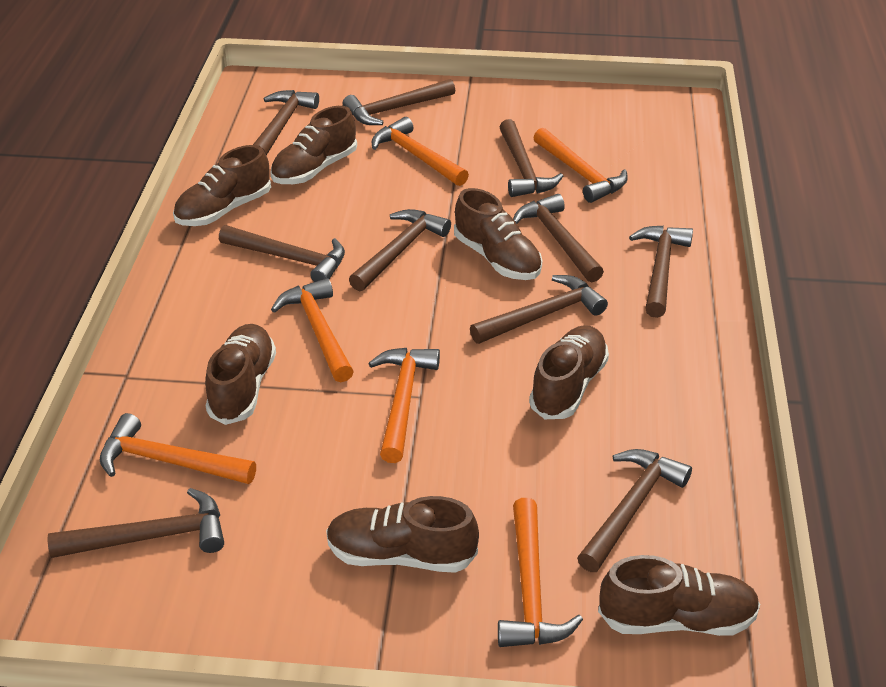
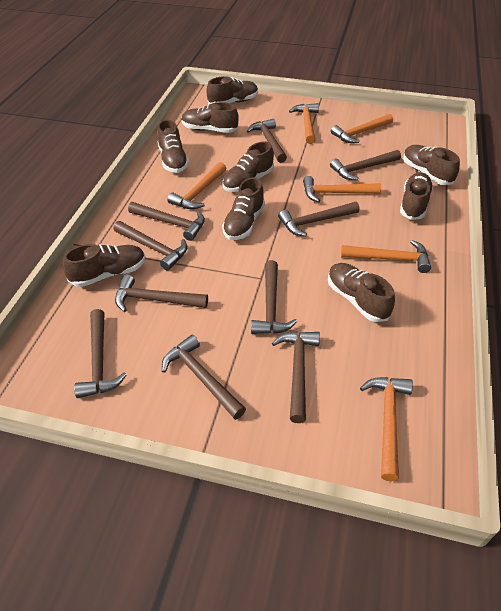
brown shoe: 7 -> 9

